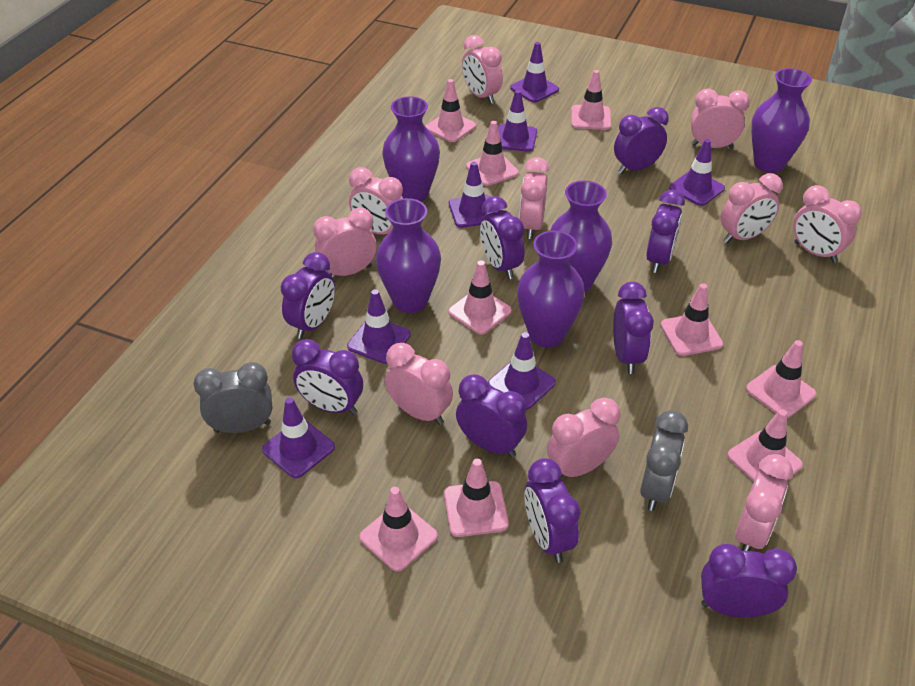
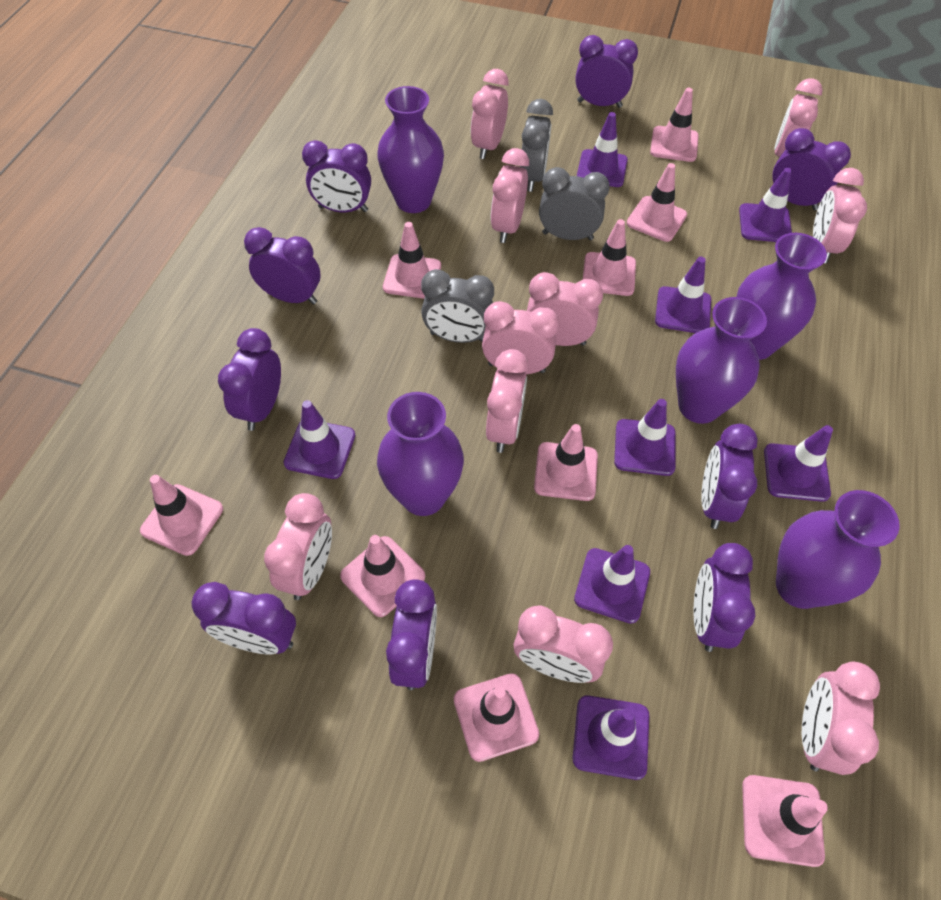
grey clock: 2 -> 3
purple traffic cone: 7 -> 8

